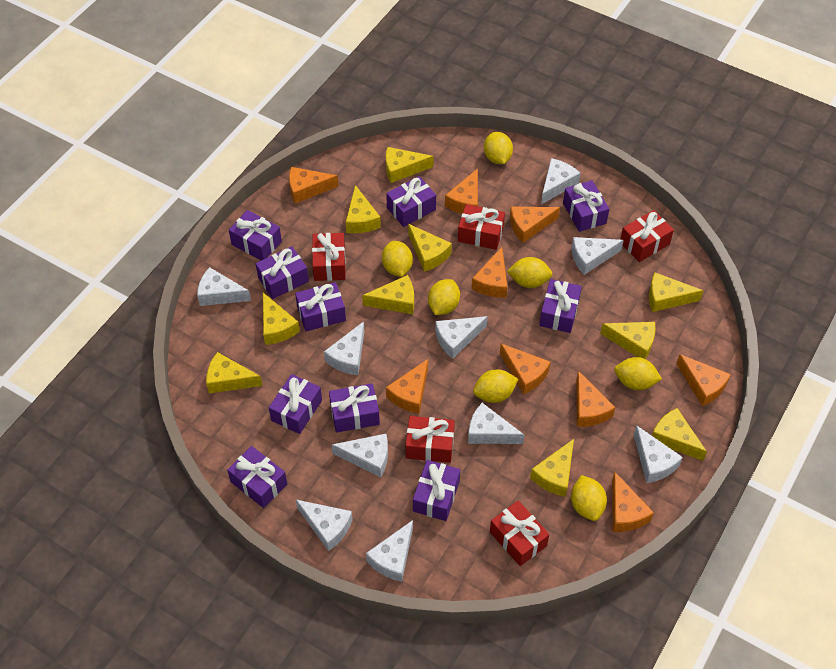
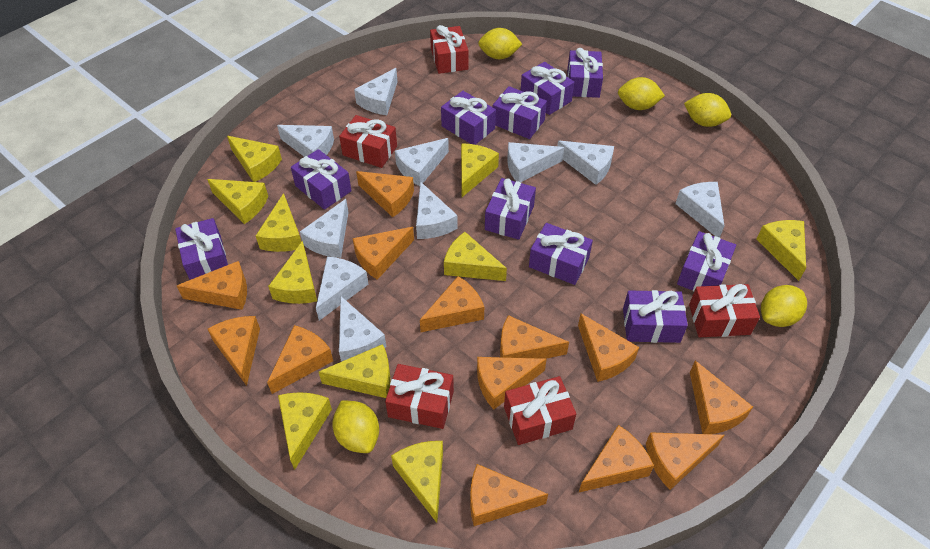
orange cheese: 9 -> 13
yellow lemon: 7 -> 5

